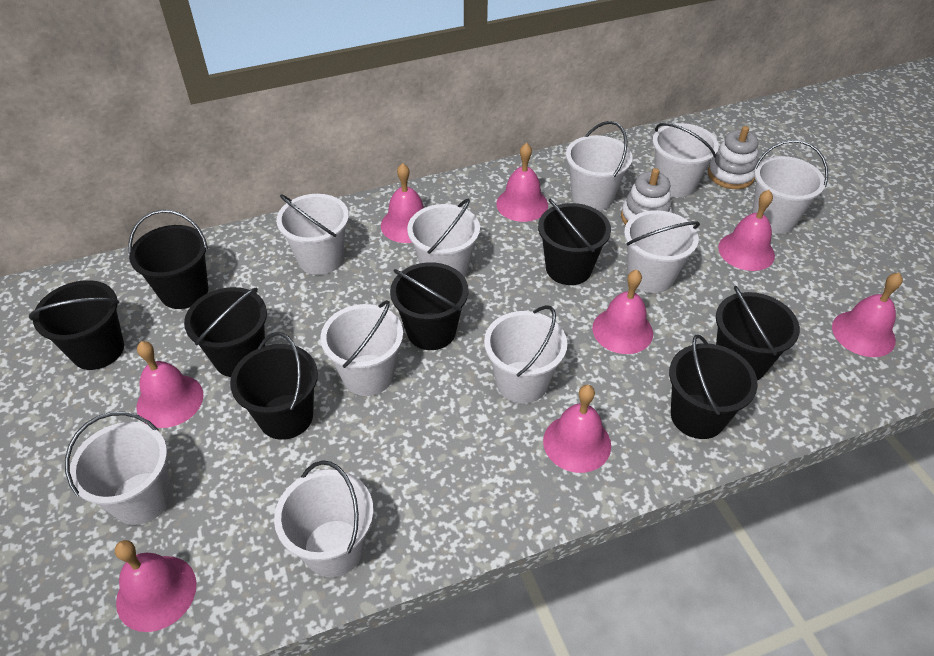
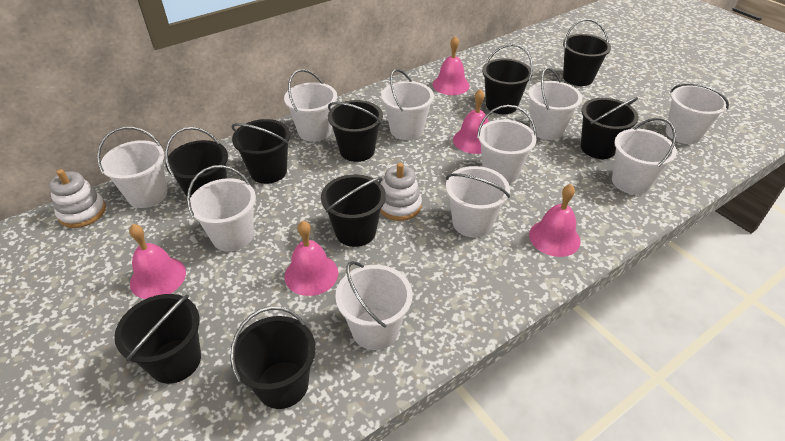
black bucket: 8 -> 9
pink bell: 8 -> 5

